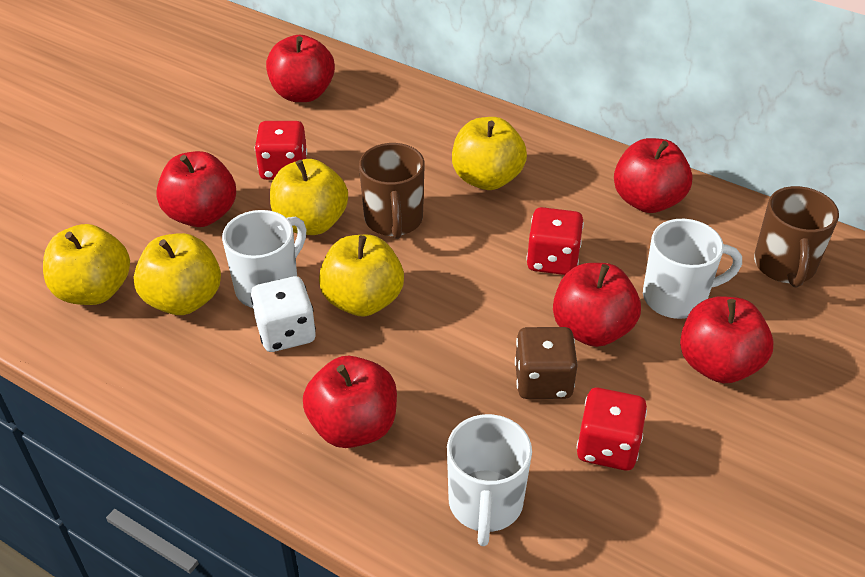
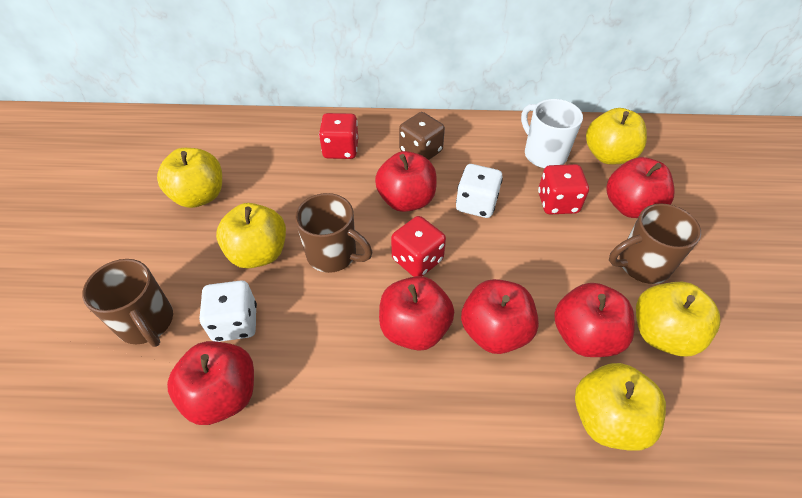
brown mug: 2 -> 3
white dice: 1 -> 2
white mug: 3 -> 1

